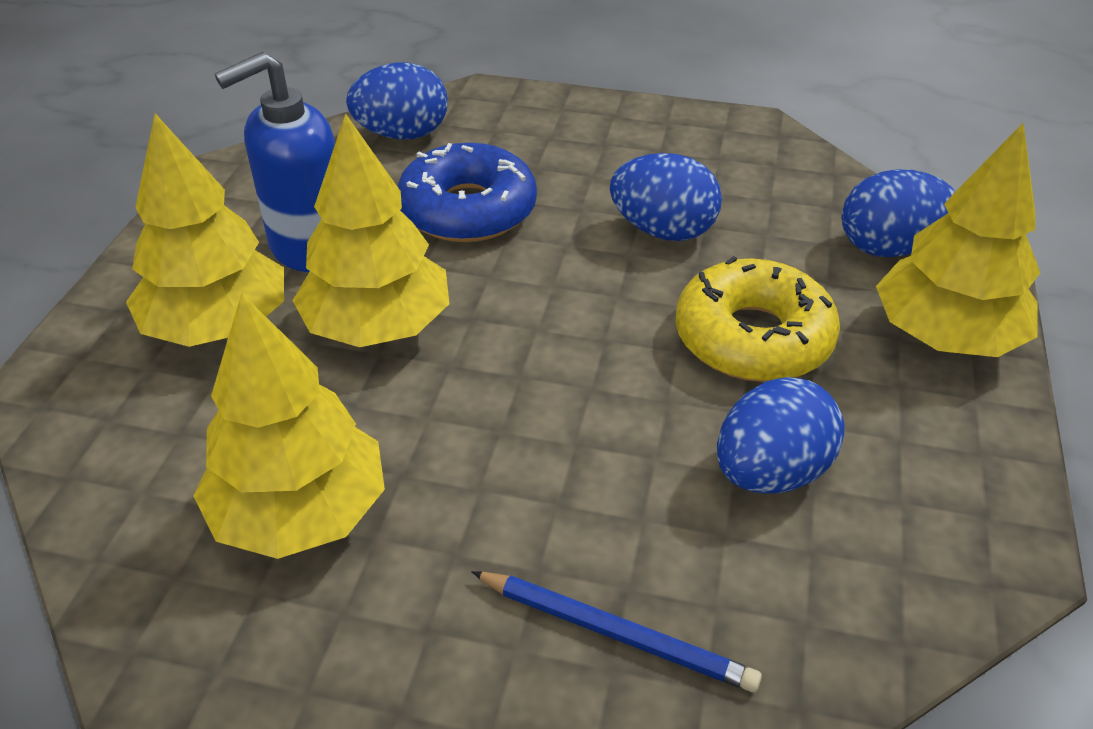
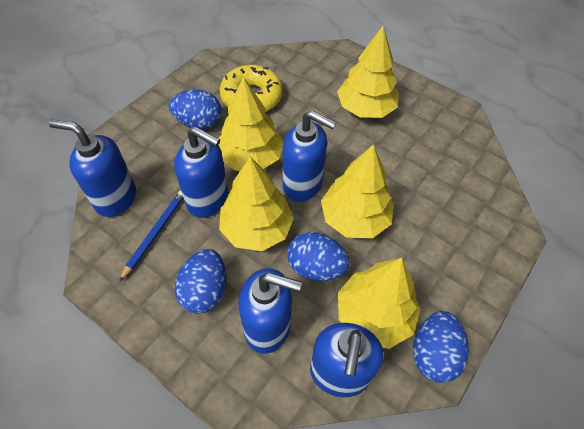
blue donut: 1 -> 0
blue soap dispenser: 1 -> 5
yellow tree: 4 -> 5

